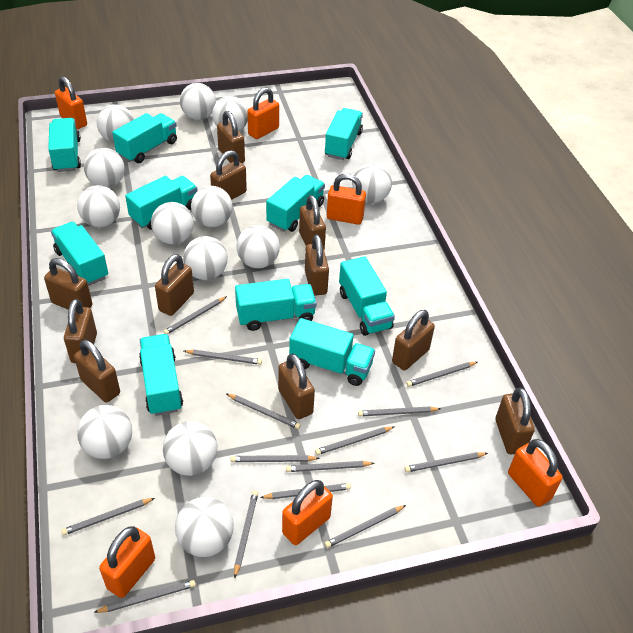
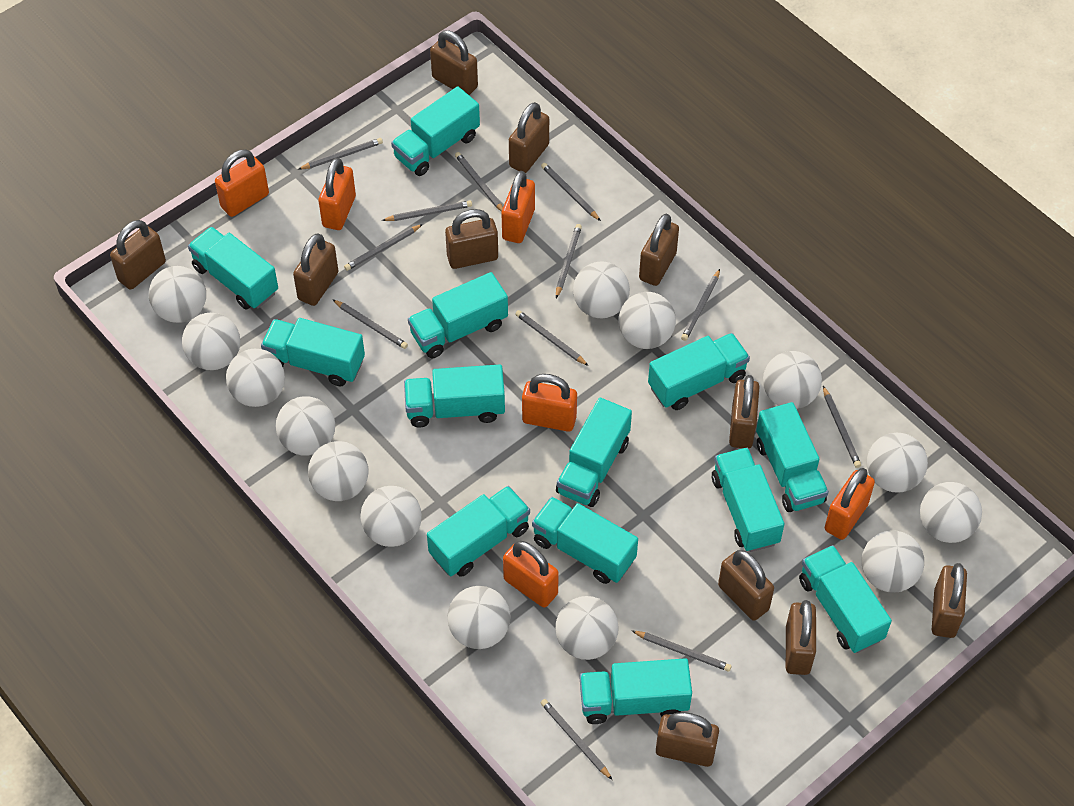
grey pencil: 14 -> 12
turquoise truck: 10 -> 13
white ball: 13 -> 14

